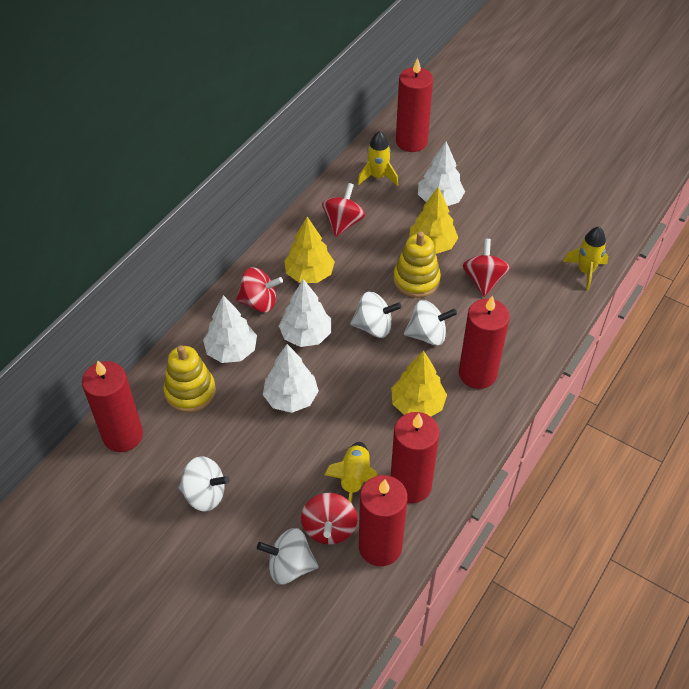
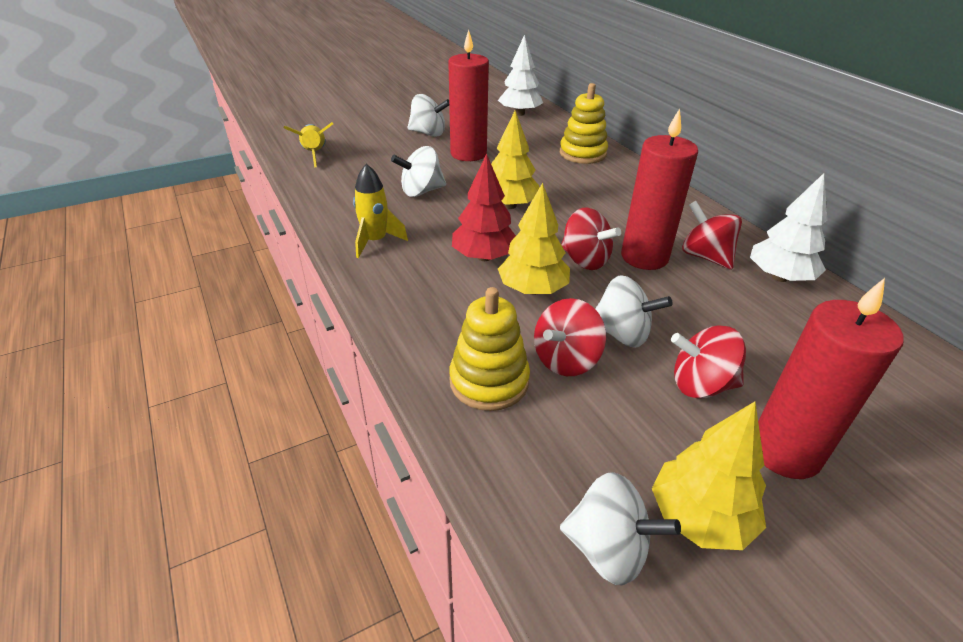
red candle: 5 -> 3
red tree: 0 -> 1
white tree: 4 -> 2
yellow rocket: 3 -> 2

